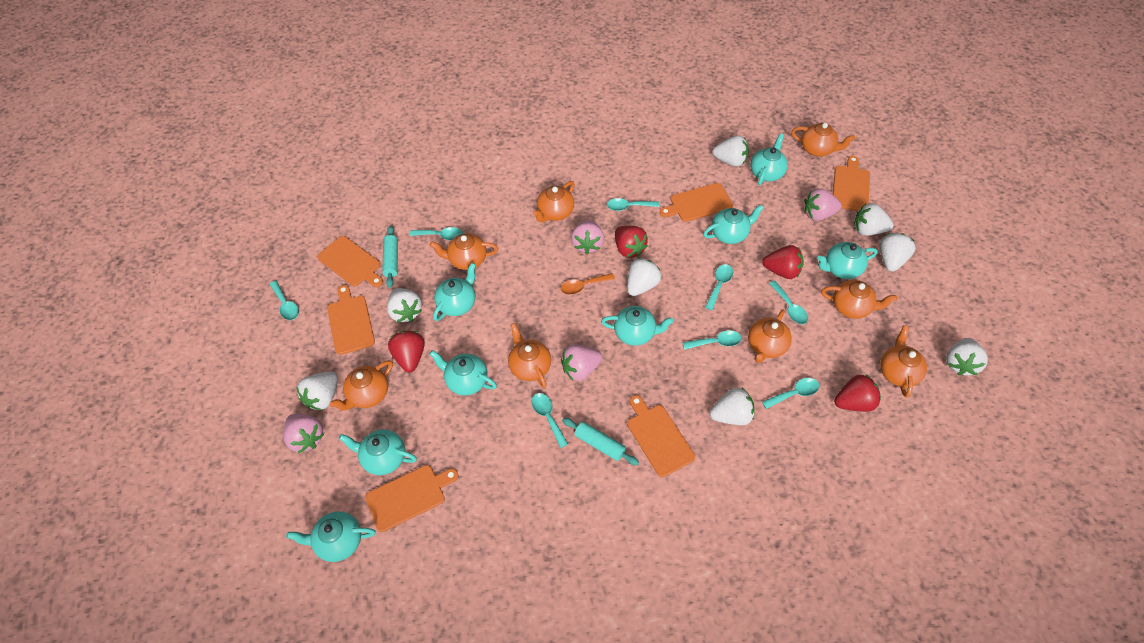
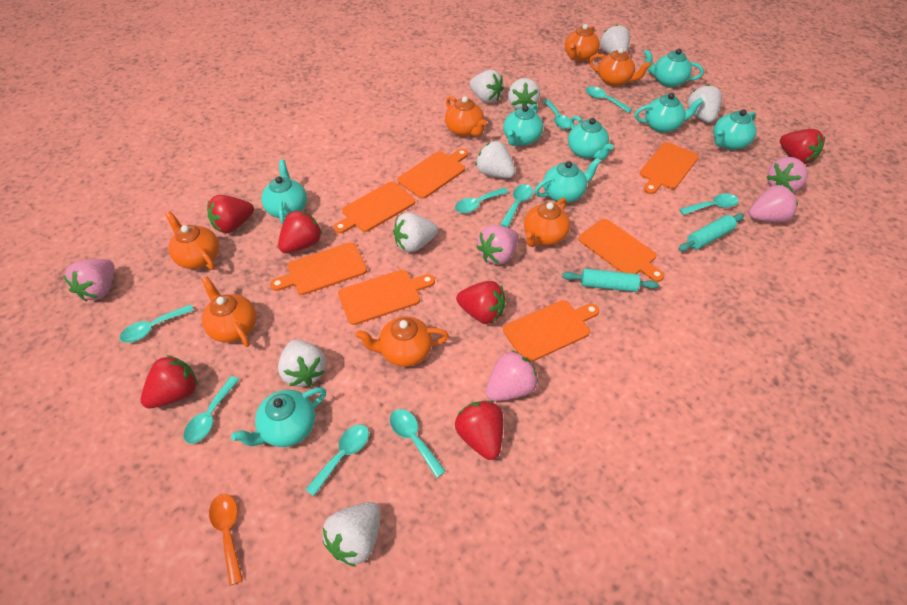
orange cutting board: 6 -> 7
orange teapot: 8 -> 7
pink strawberry: 4 -> 5
red strawberry: 4 -> 6
turquoise spoon: 8 -> 9

